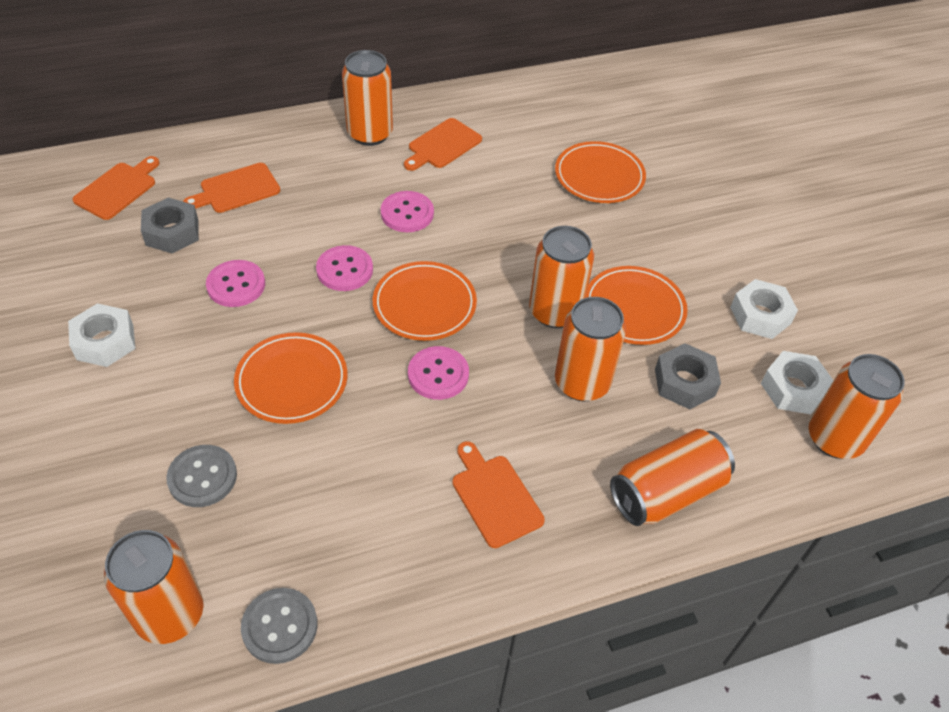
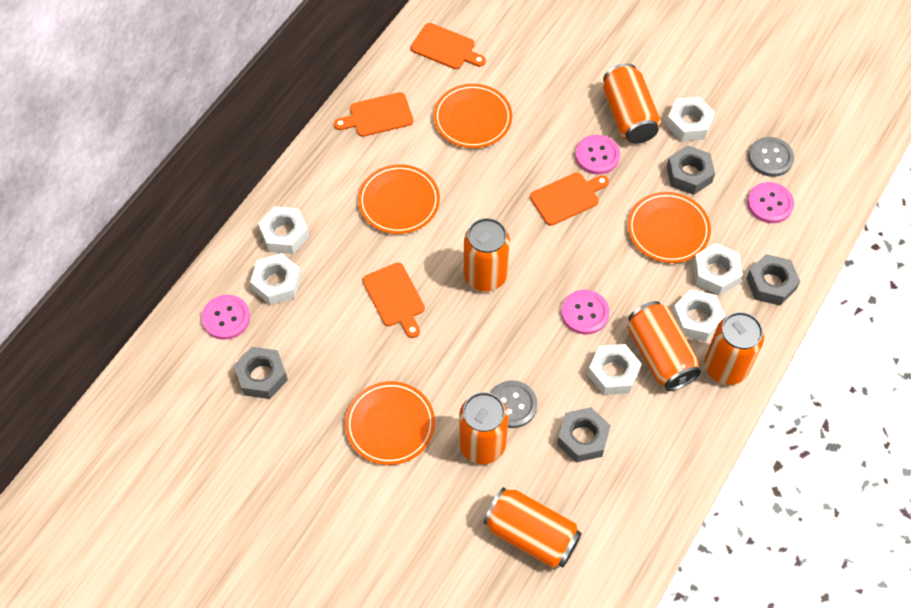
grey nut: 2 -> 4
white nut: 3 -> 6

